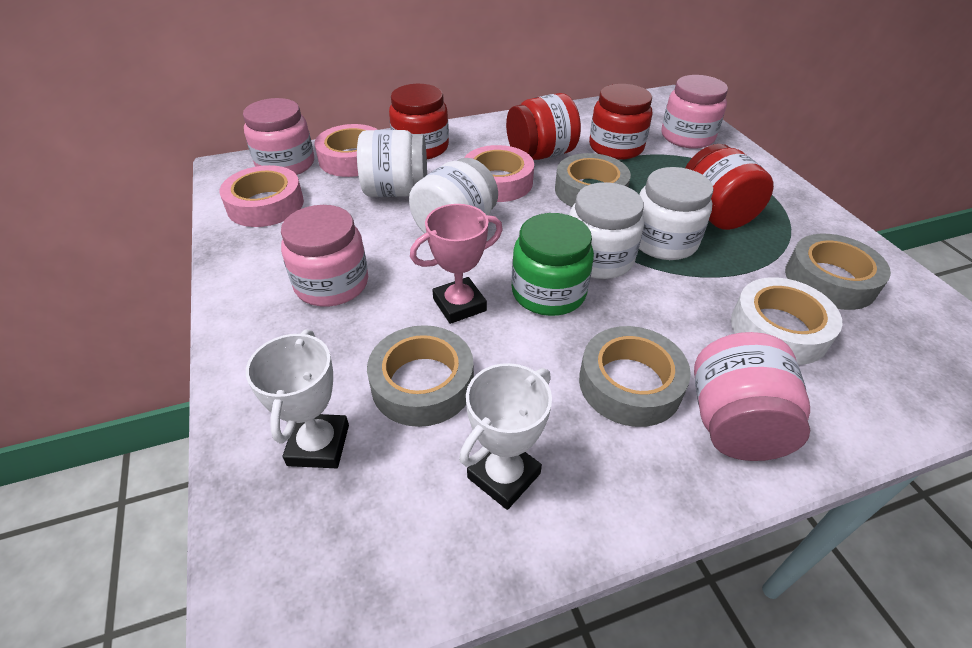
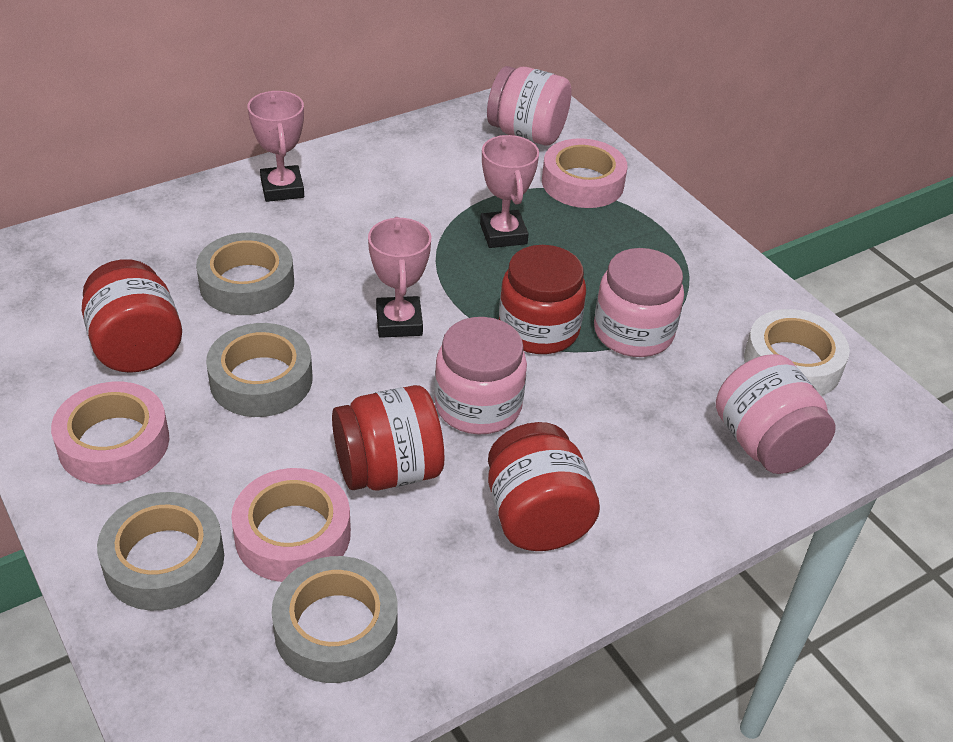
green jar: 1 -> 0
pink trophy: 1 -> 3
white jar: 4 -> 0
white trophy: 2 -> 0

